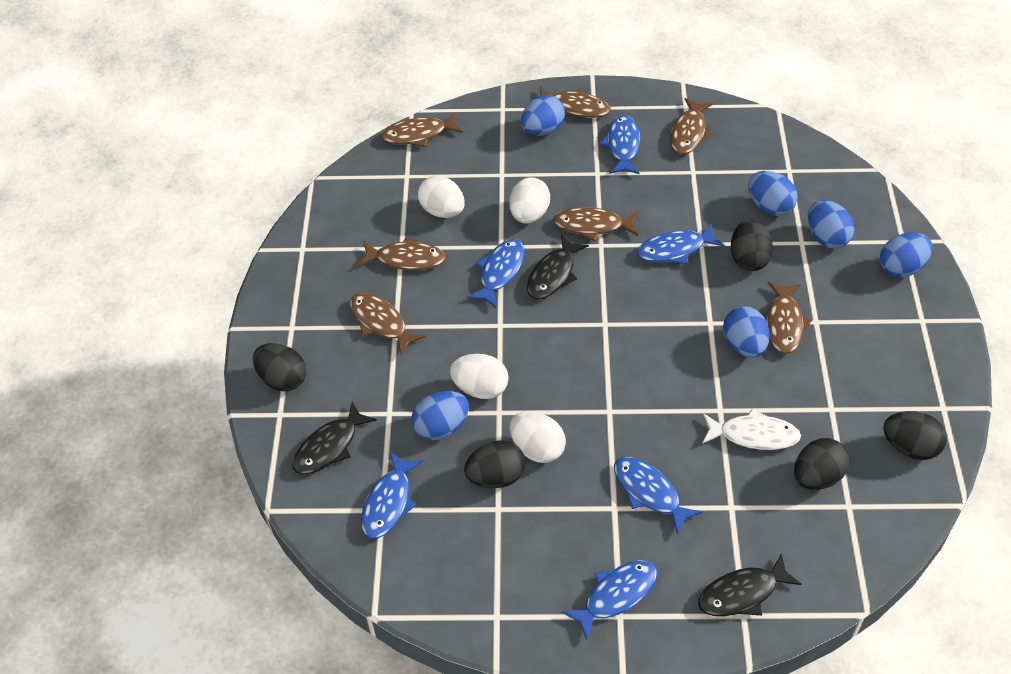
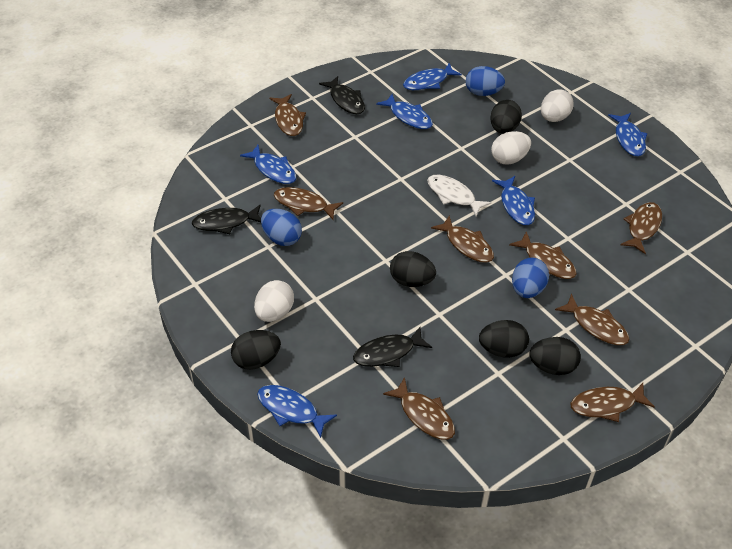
blue egg: 6 -> 3
brown fish: 7 -> 8
white egg: 4 -> 3

